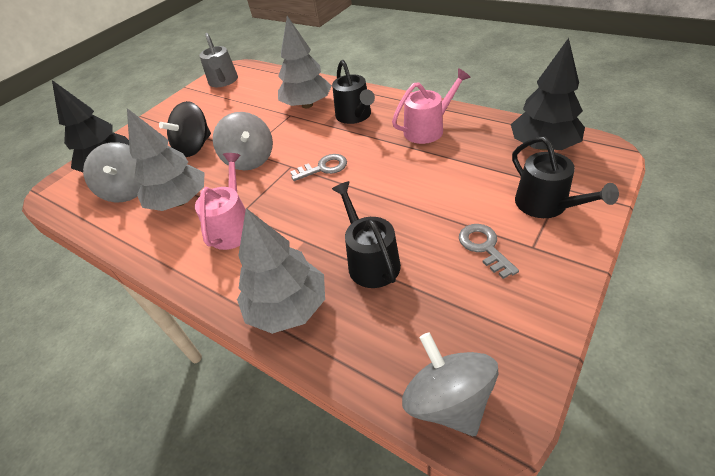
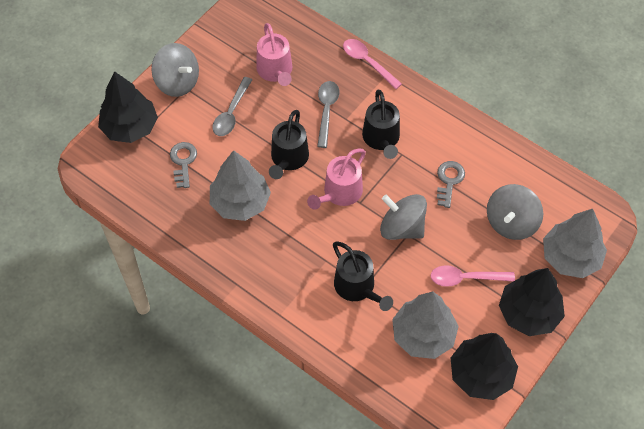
black spinning top: 1 -> 0
black tree: 2 -> 3
grey spoon: 0 -> 2
grey watering can: 1 -> 0
pink spoon: 0 -> 2

